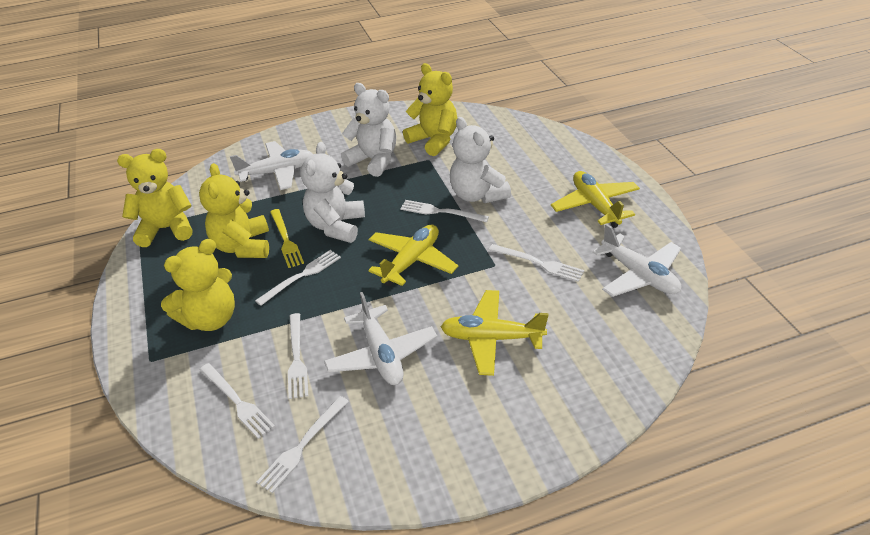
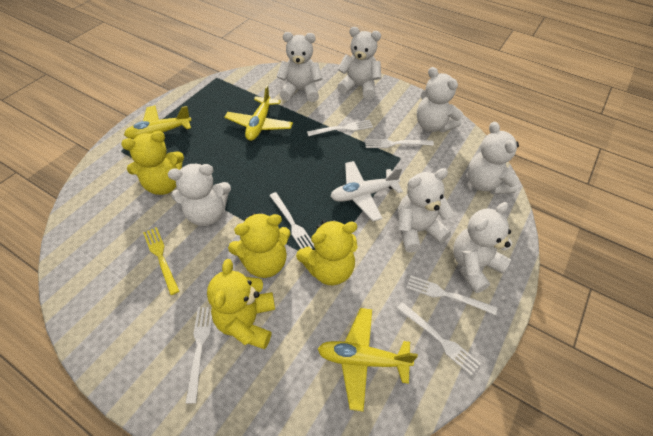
white plane: 3 -> 1
white teddy bear: 3 -> 7

